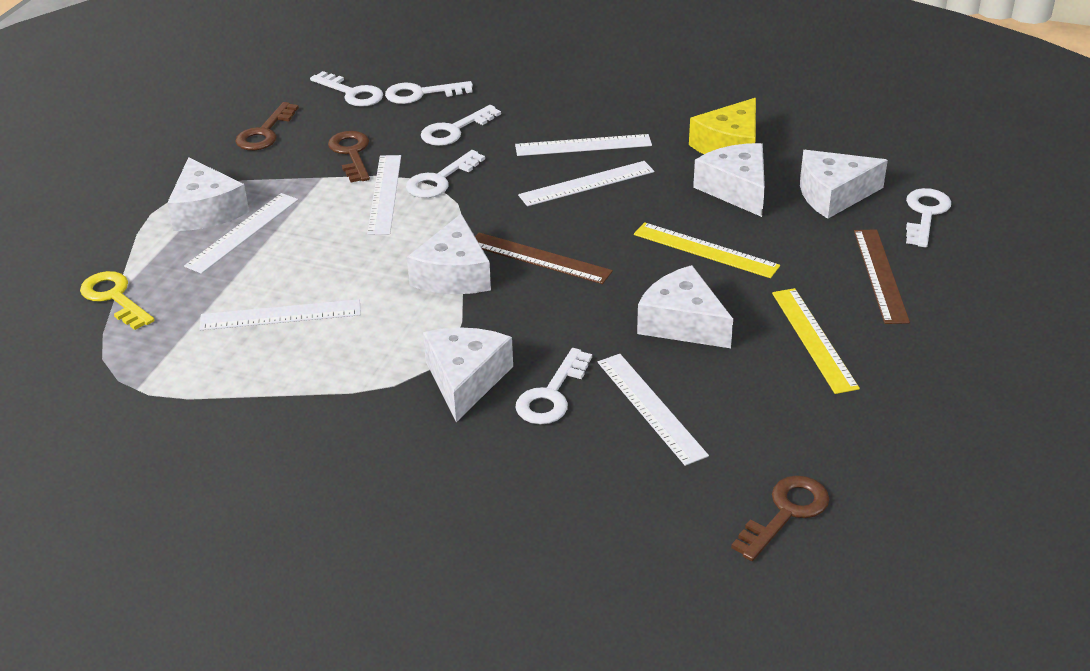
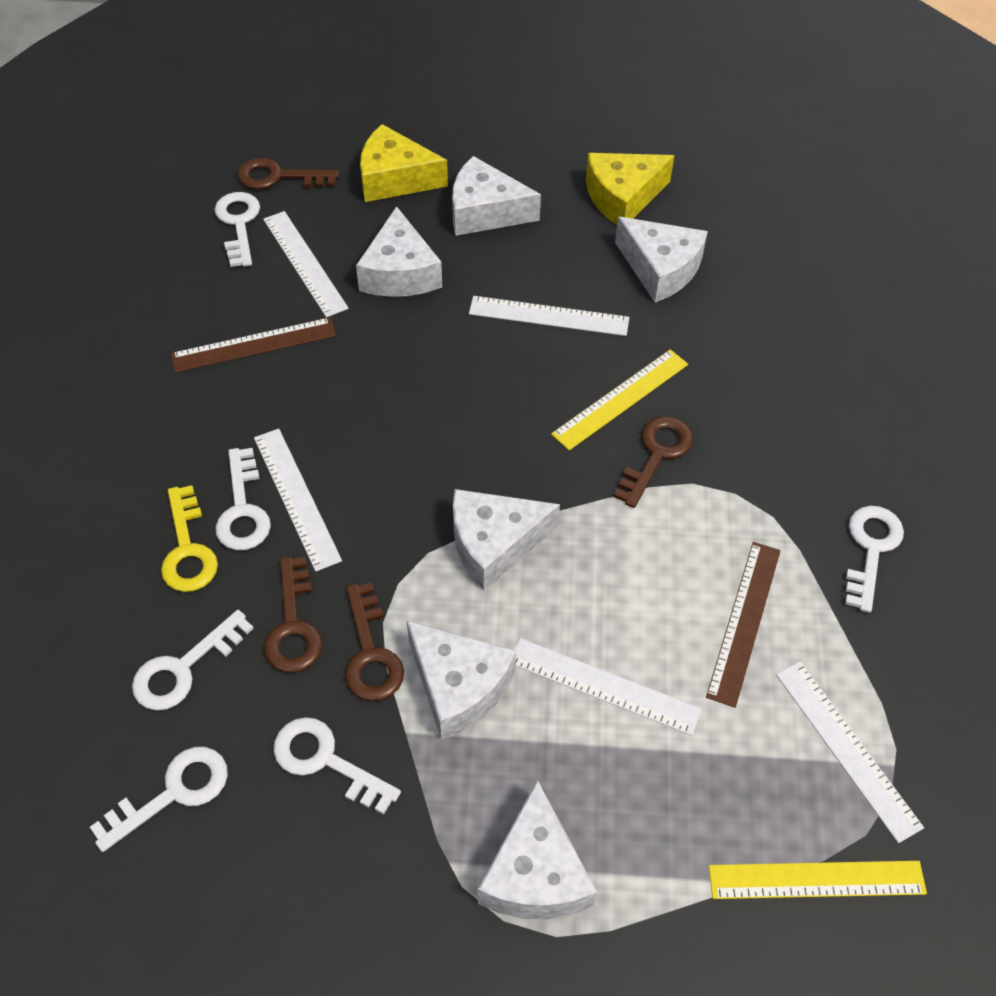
brown key: 3 -> 4
white ruler: 6 -> 5
yellow cheese: 1 -> 2

